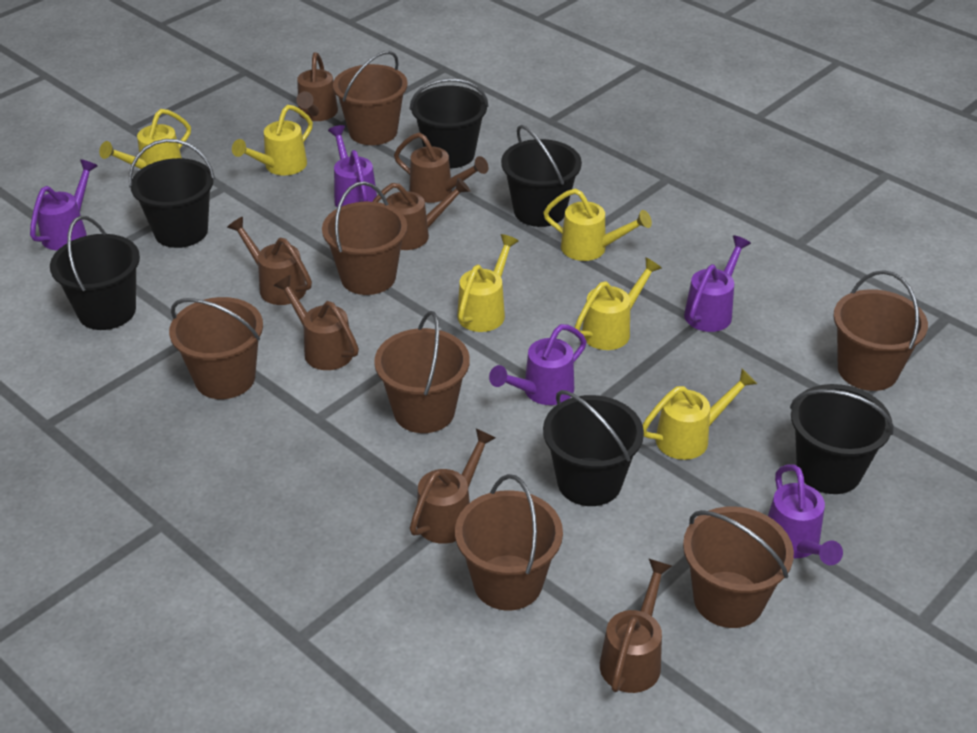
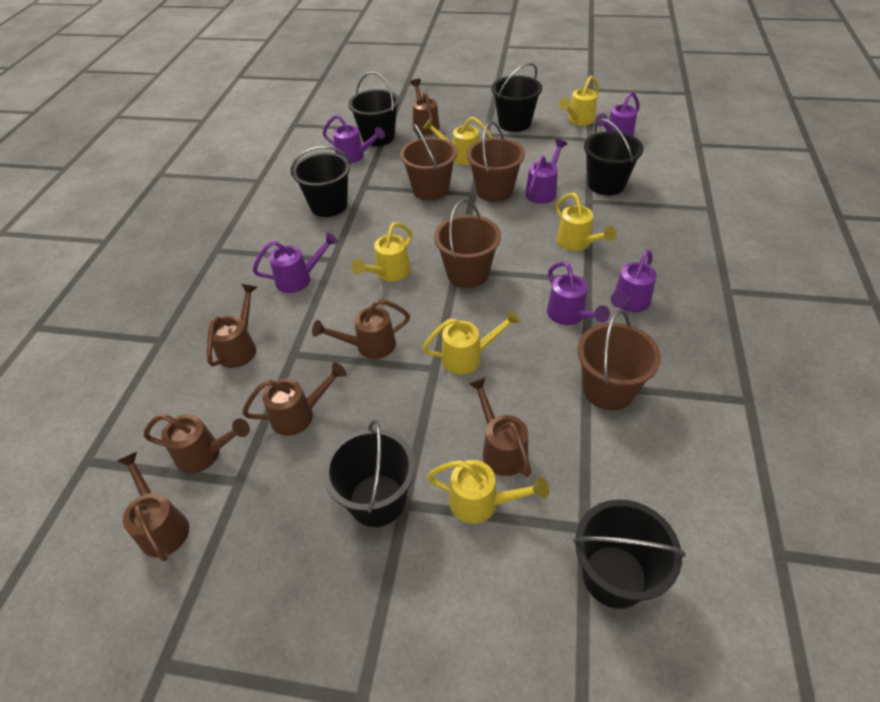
brown bucket: 7 -> 4
purple watering can: 5 -> 6

